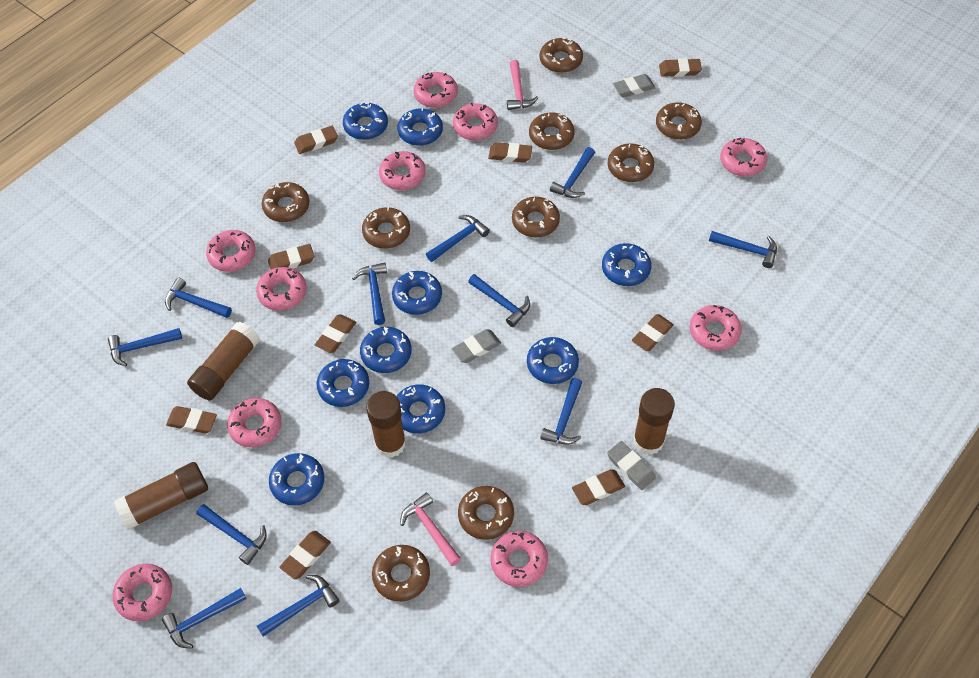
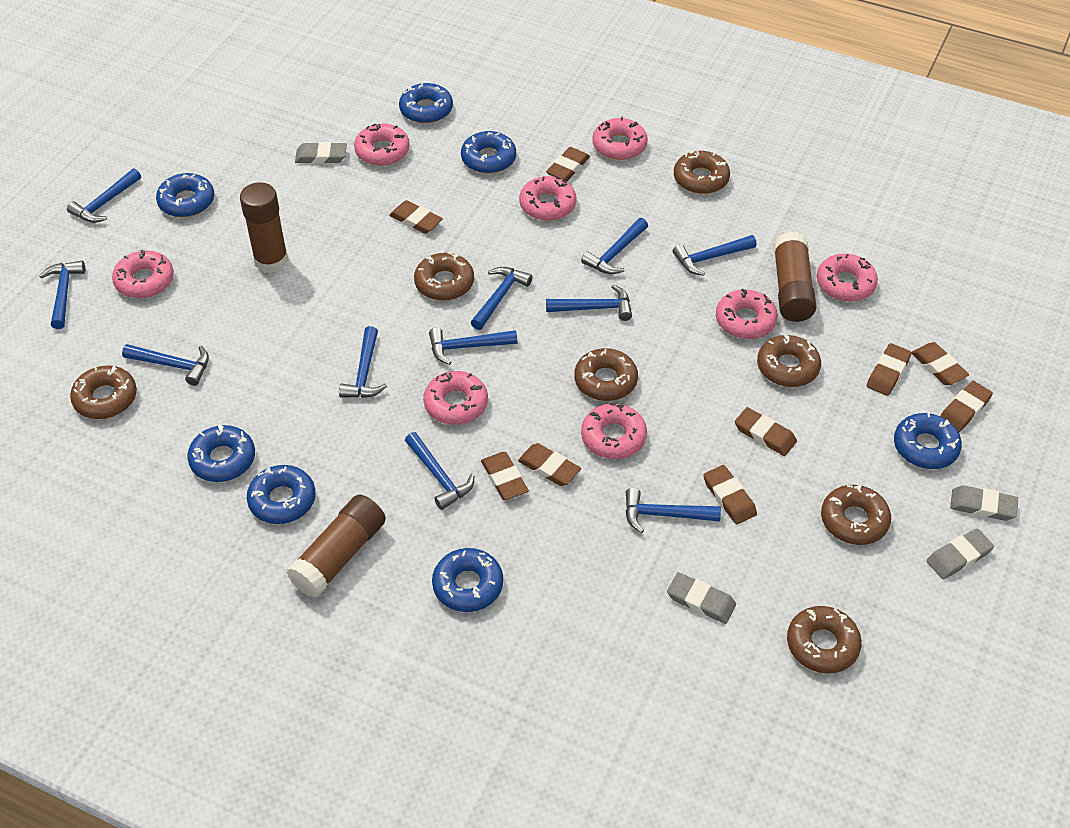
blue donut: 9 -> 7
brown donut: 9 -> 7
brown glue stick: 4 -> 3
grey eraser: 3 -> 4
pink donut: 10 -> 8
pink hammer: 2 -> 0

